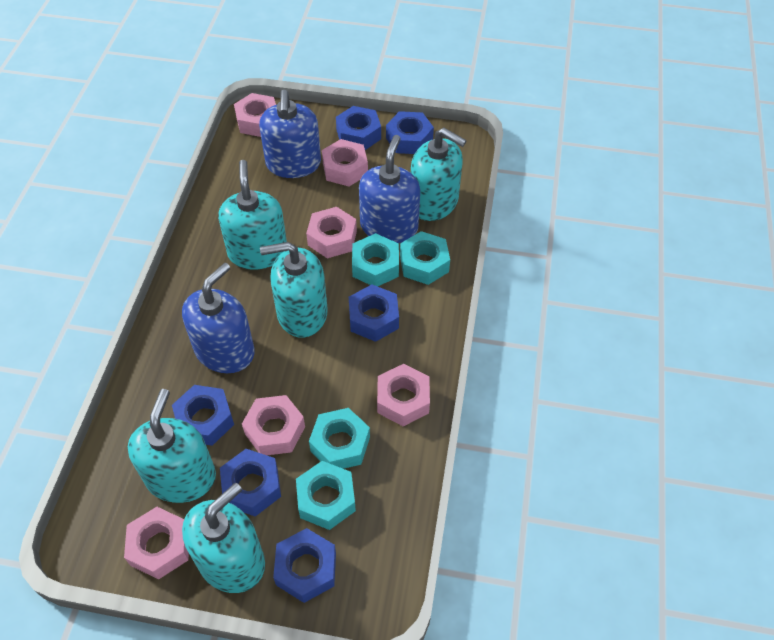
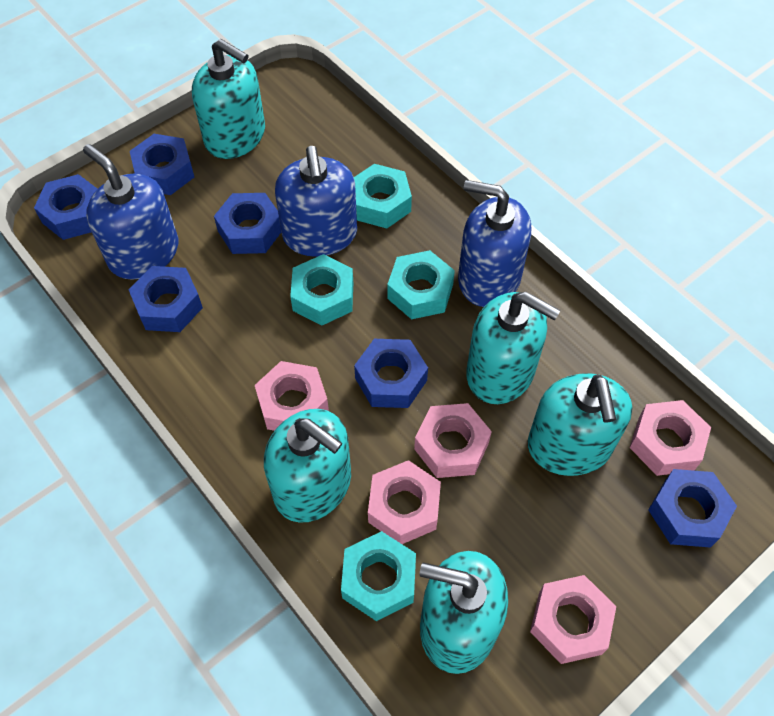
pink nut: 6 -> 5

